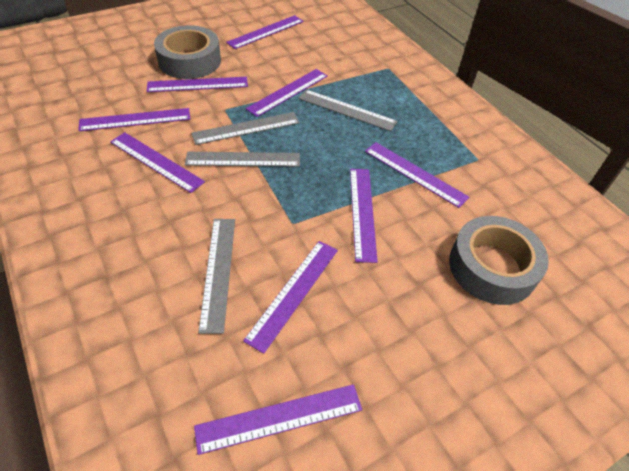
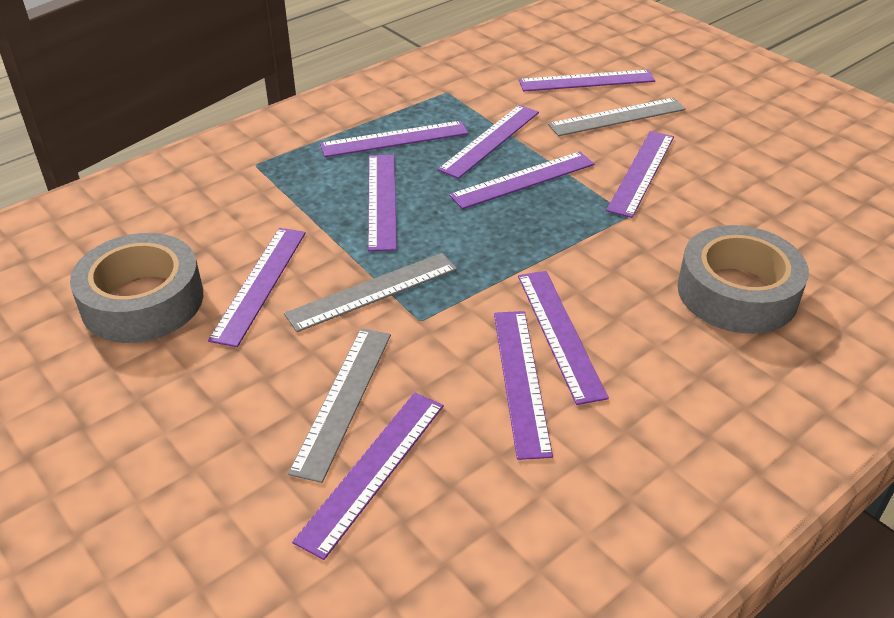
grey ruler: 4 -> 3
purple ruler: 9 -> 10

